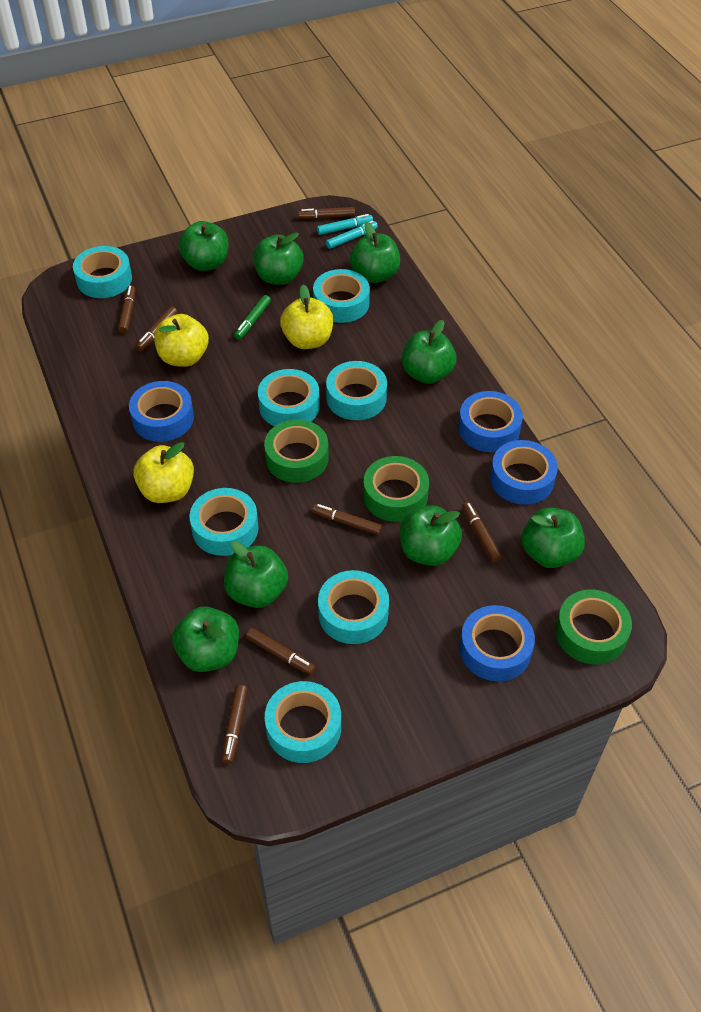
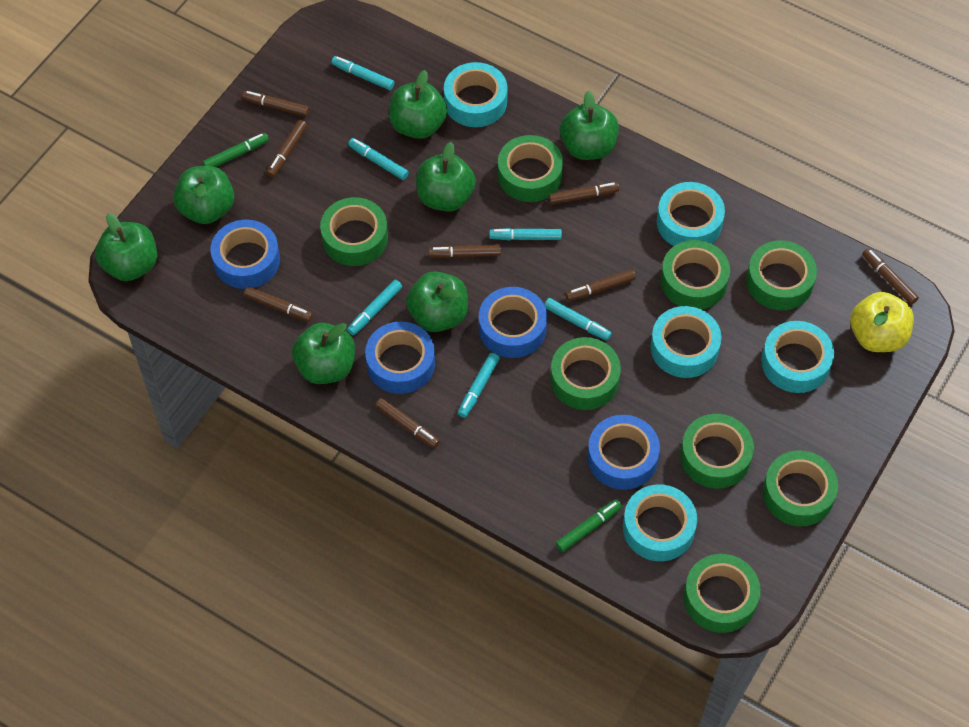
brown marker: 7 -> 8
green apple: 8 -> 7
green marker: 1 -> 2
green tape: 3 -> 8
turquoise marker: 2 -> 6
turquoise tape: 7 -> 5
yellow apple: 3 -> 1

